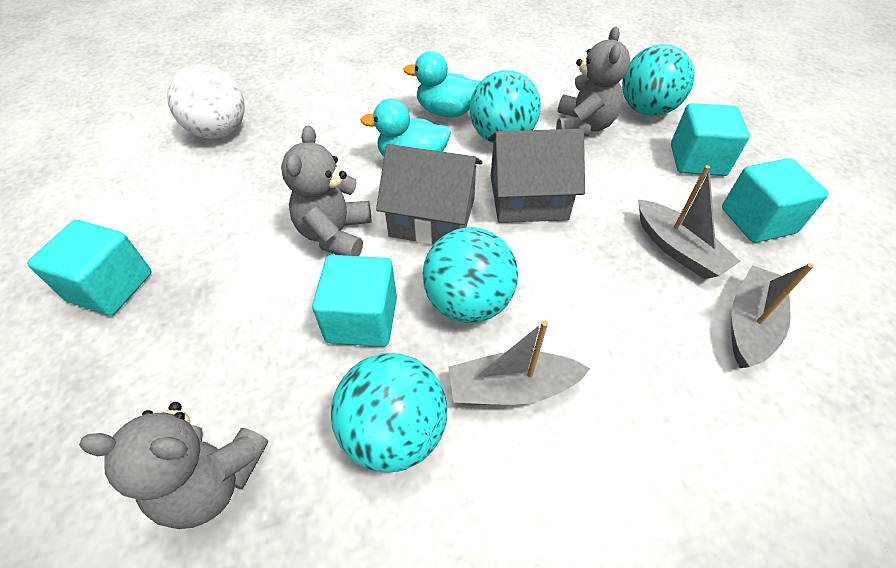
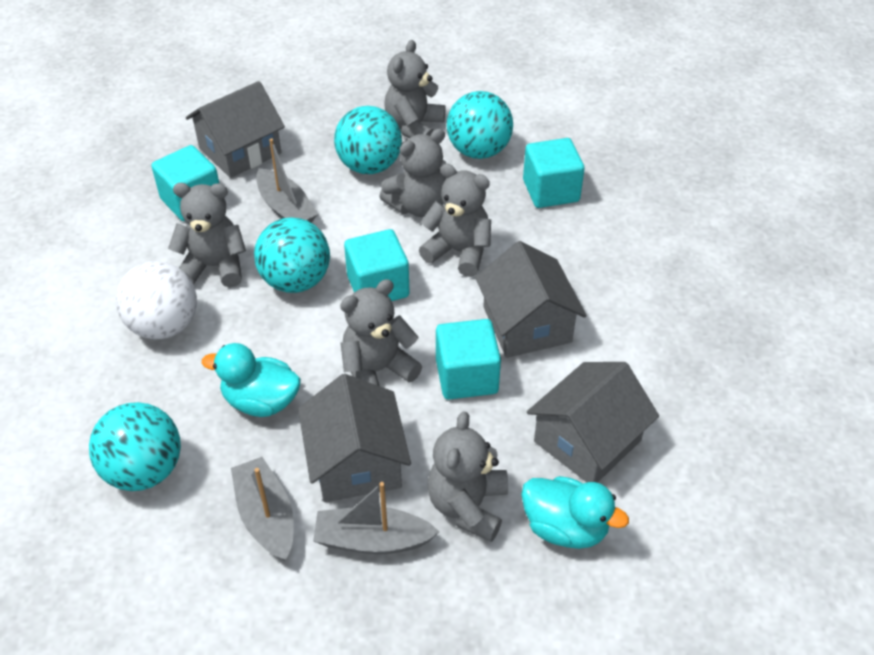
grey house: 2 -> 4
grey teddy bear: 3 -> 6

